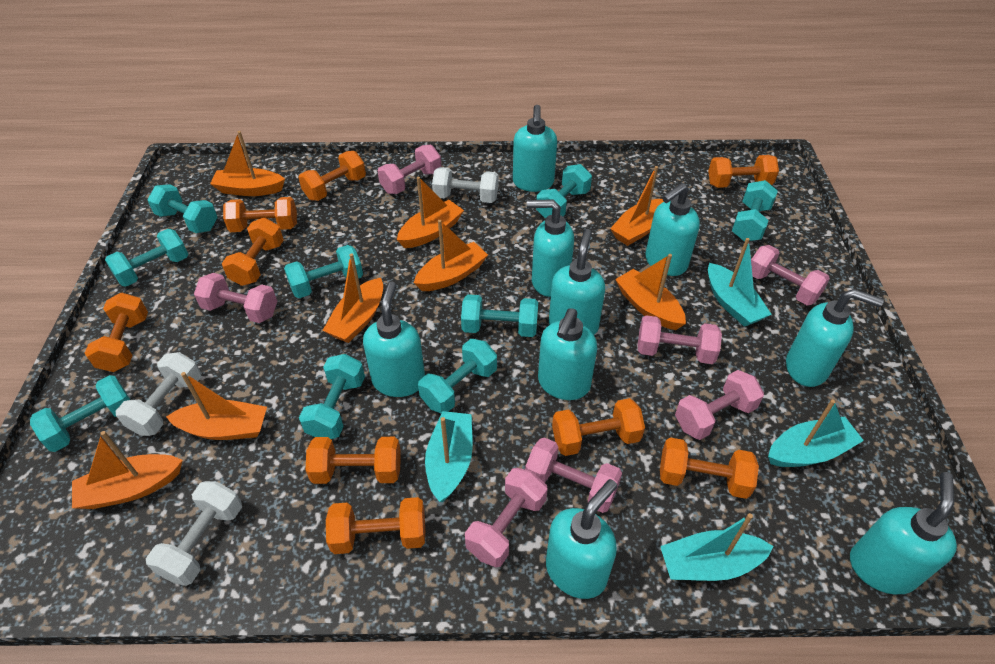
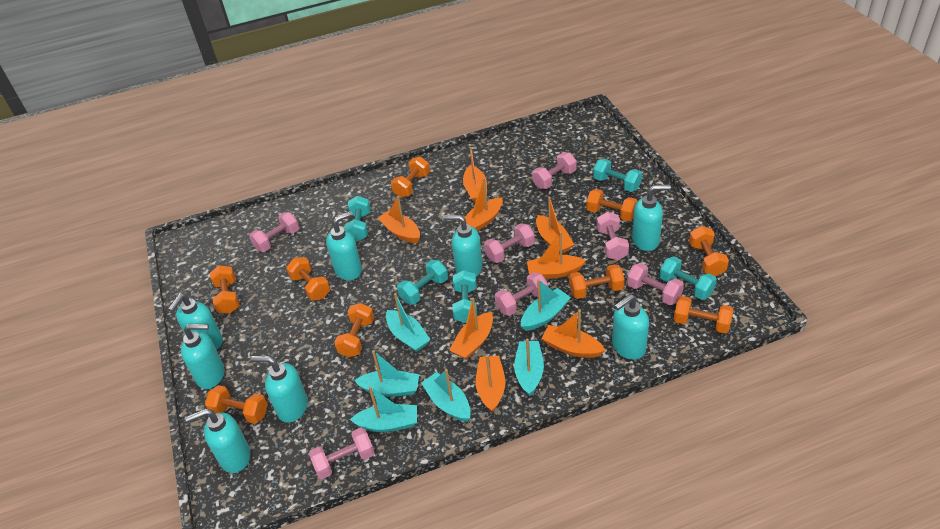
turquoise boat: 4 -> 6
turquoise dumbbell: 9 -> 5
turquoise soap dispenser: 9 -> 8
white dumbbell: 3 -> 0

